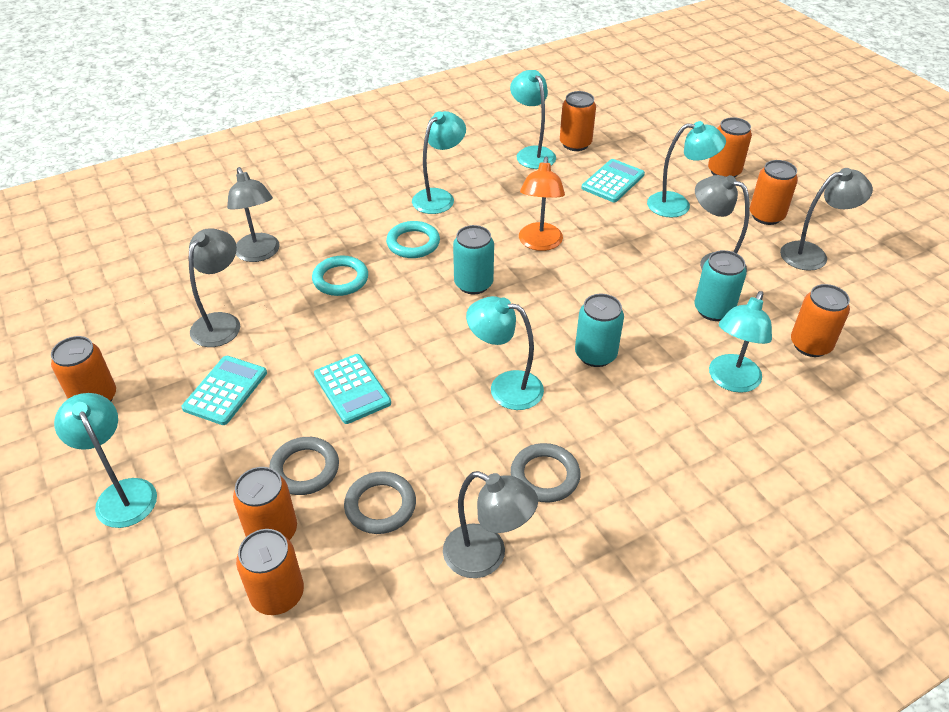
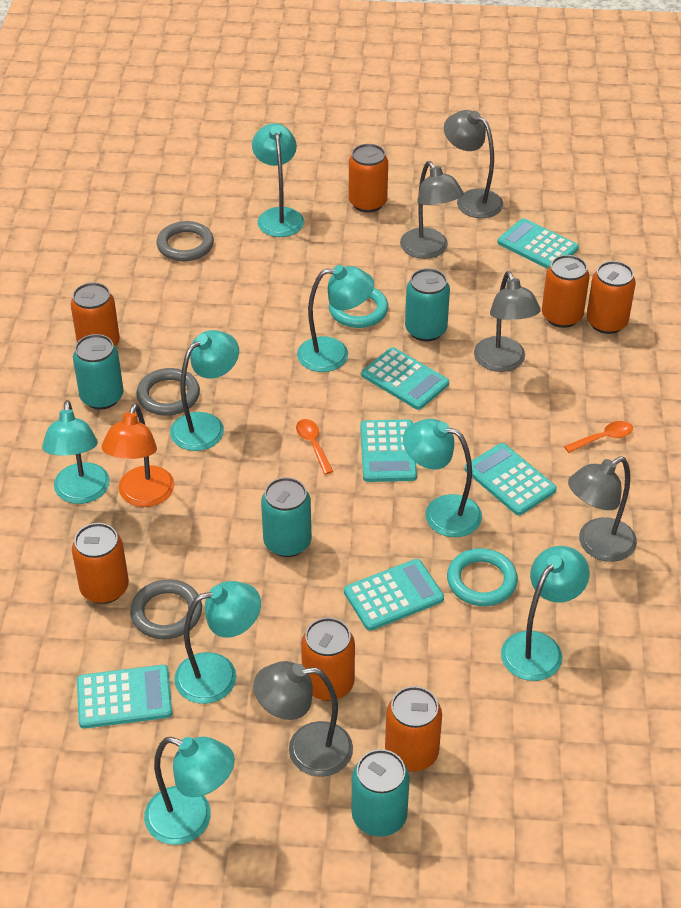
orange spoon: 0 -> 2
turquoise calculator: 3 -> 6
turquoise can: 3 -> 4
turquoise lamp: 6 -> 8

